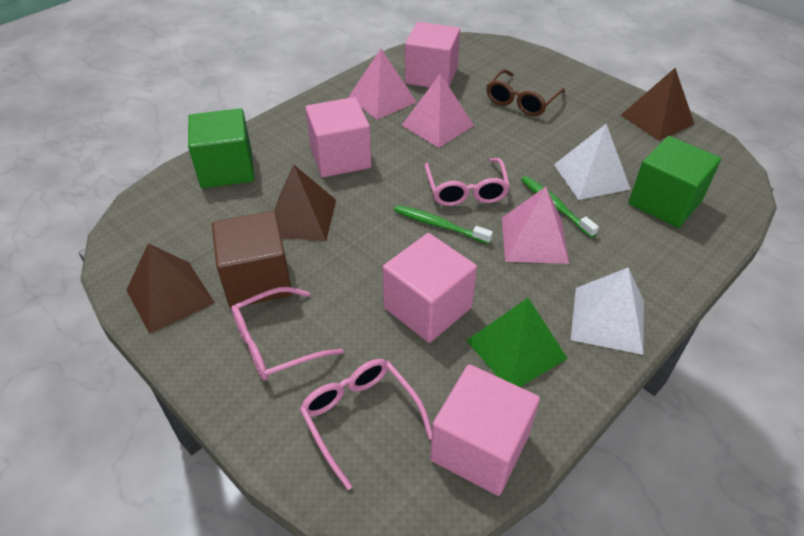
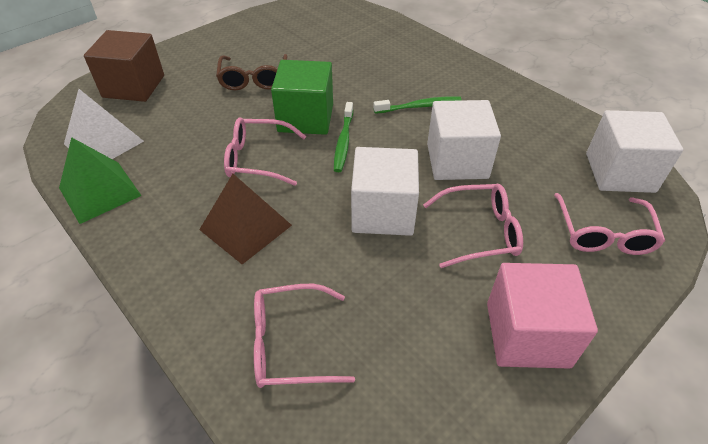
brown pyramid: 3 -> 1
green cube: 2 -> 1
pink cube: 4 -> 1
pink glasses: 3 -> 4
pink pyramid: 3 -> 0
white cube: 0 -> 3
white pyramid: 2 -> 1

